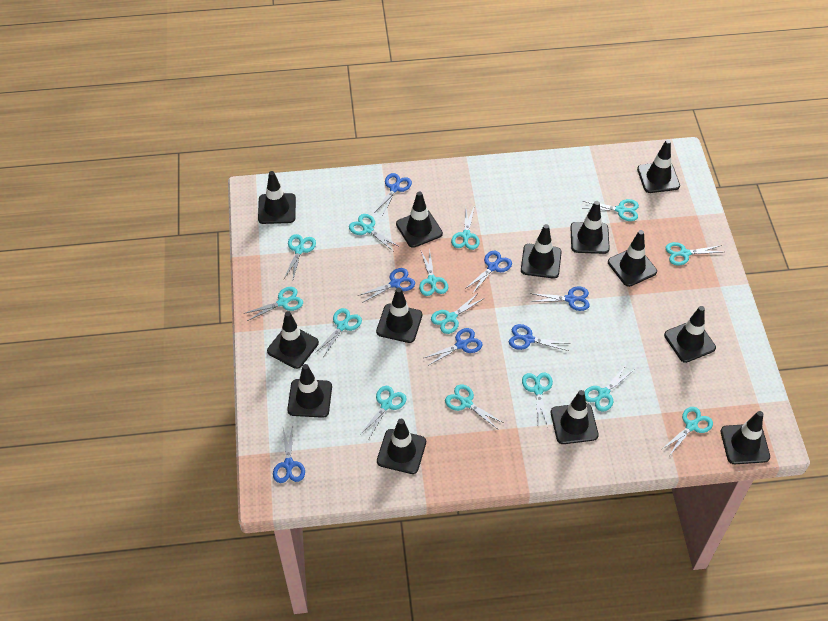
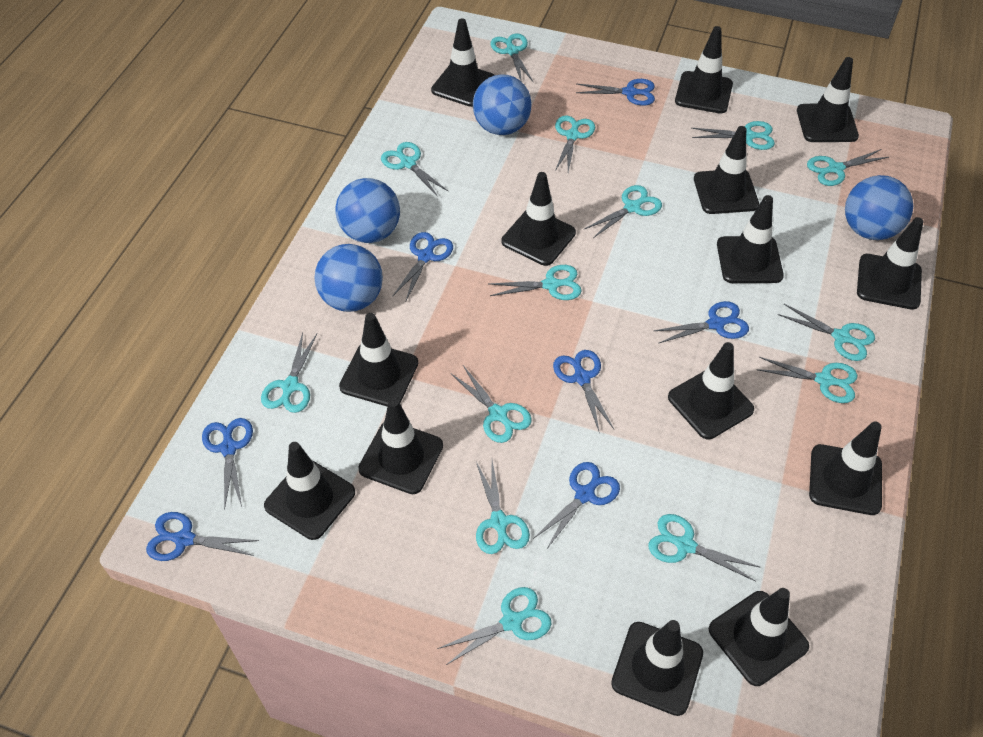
black traffic cone: 13 -> 14
blue ball: 0 -> 4

